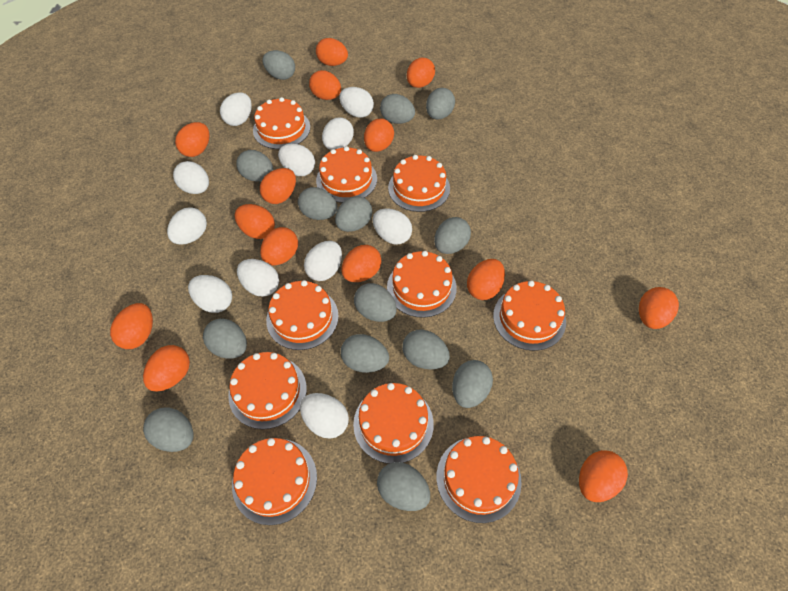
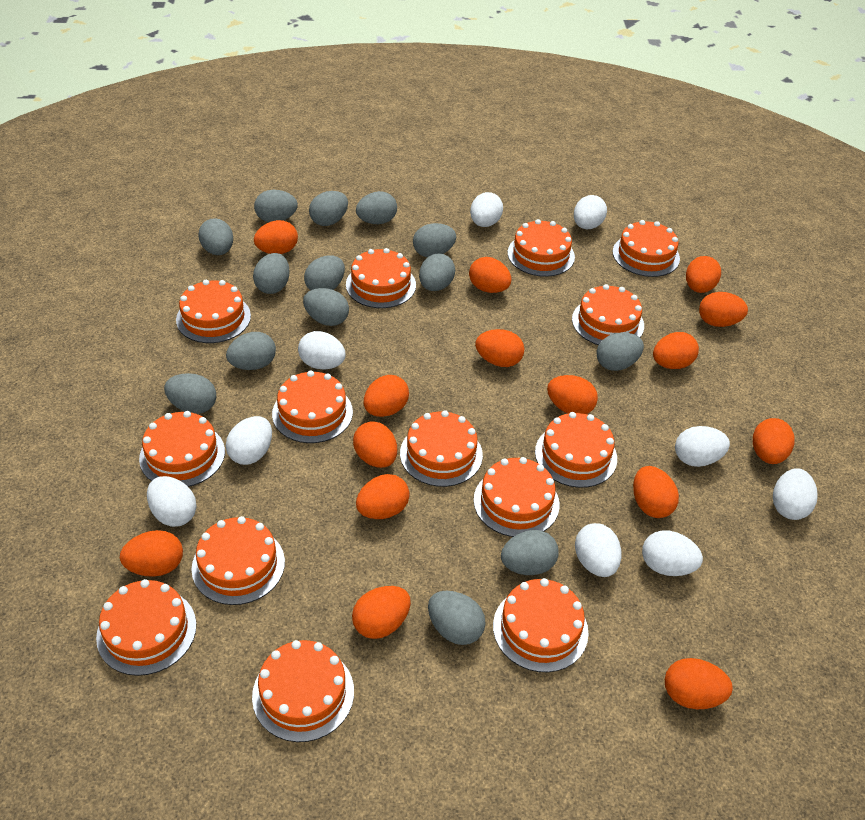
orange cake: 10 -> 14
orange egg: 14 -> 15
white egg: 11 -> 9

